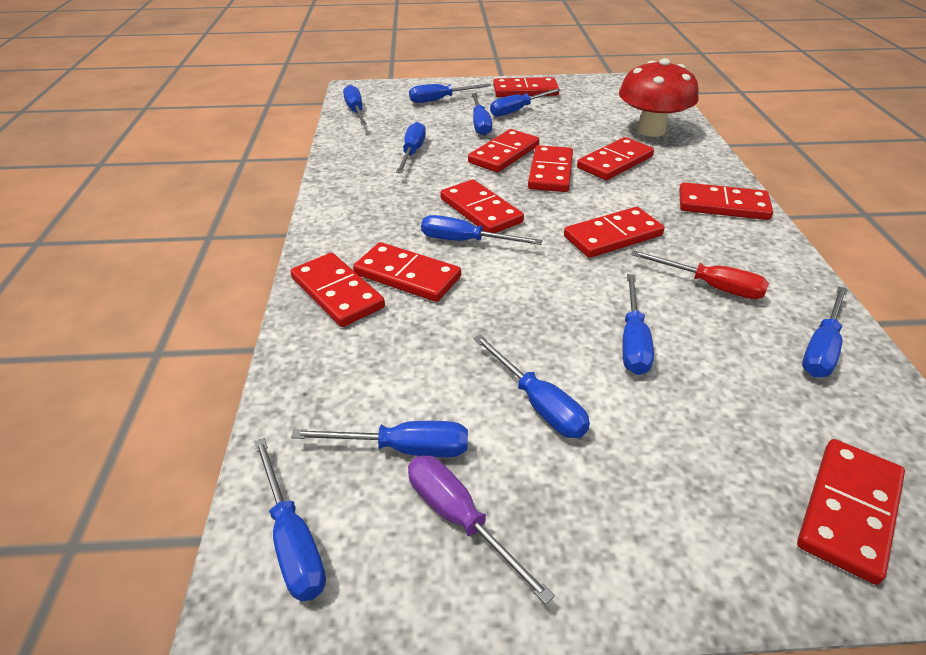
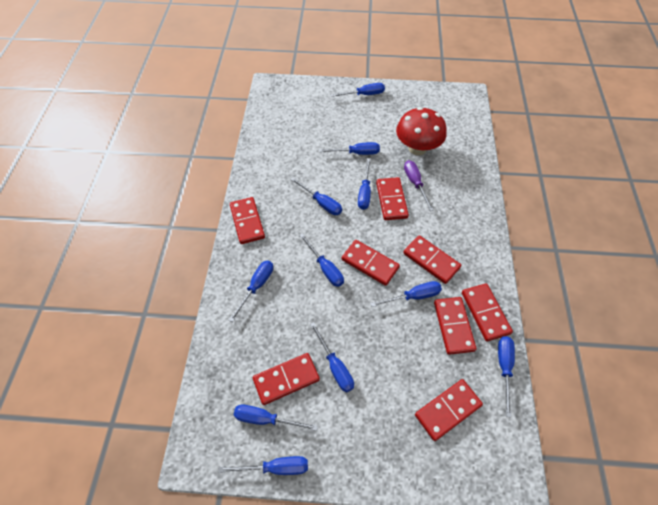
red domino: 10 -> 8
red screwdriver: 1 -> 0

